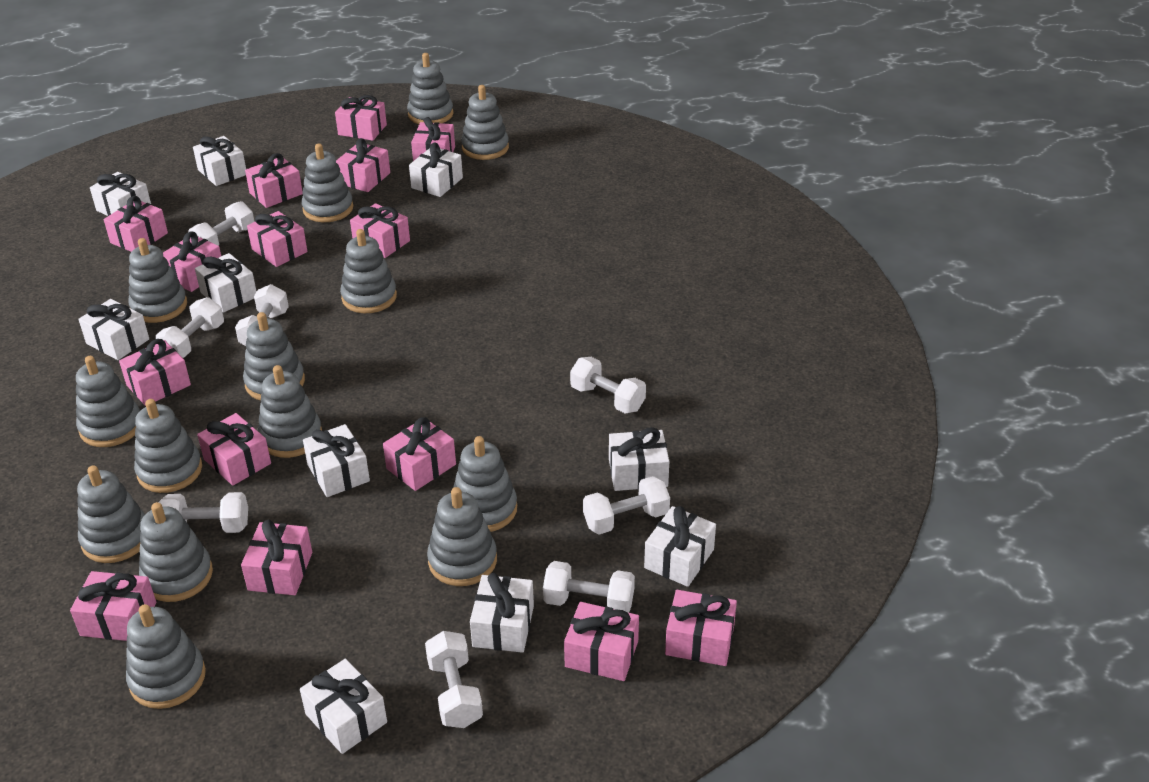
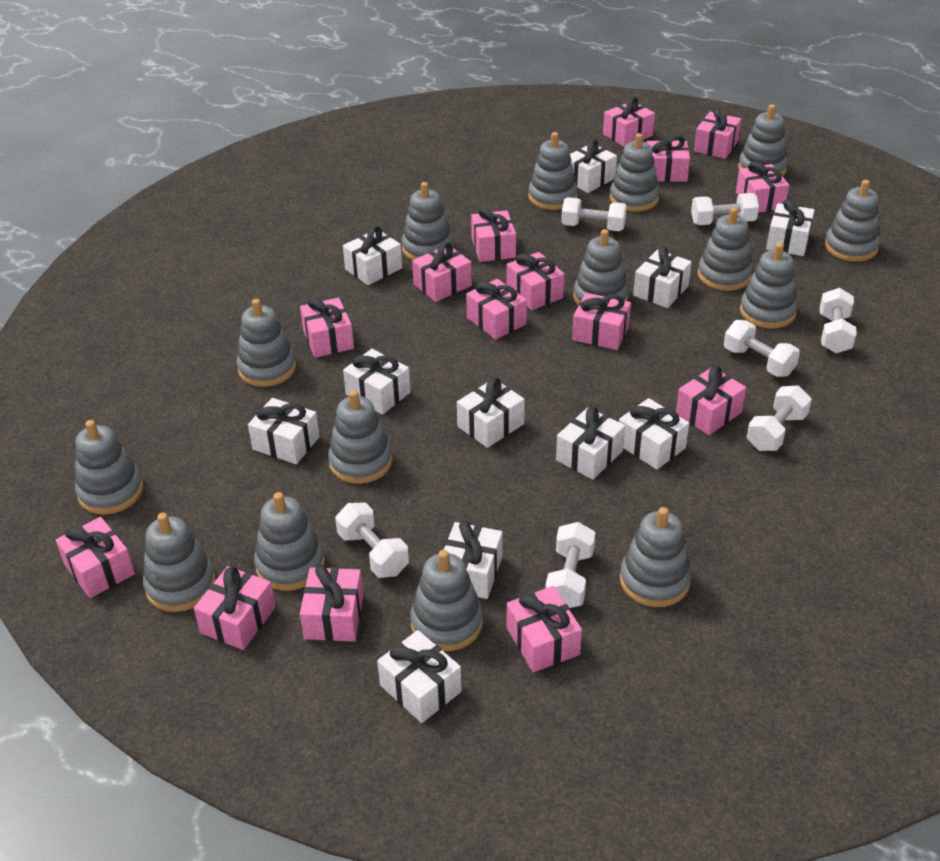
grey stacking toy: 14 -> 15
white dumbbell: 8 -> 7
white gift: 10 -> 11

